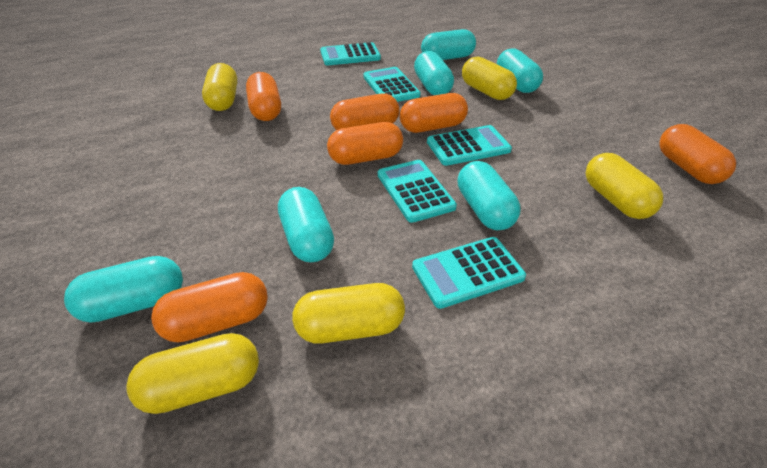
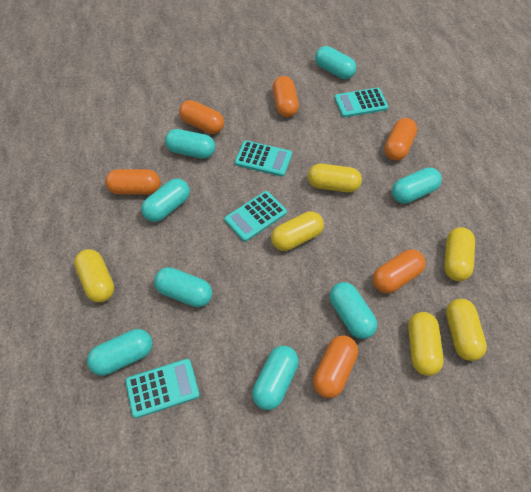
turquoise calculator: 5 -> 4
turquoise capsule: 6 -> 8
yellow capsule: 5 -> 6

